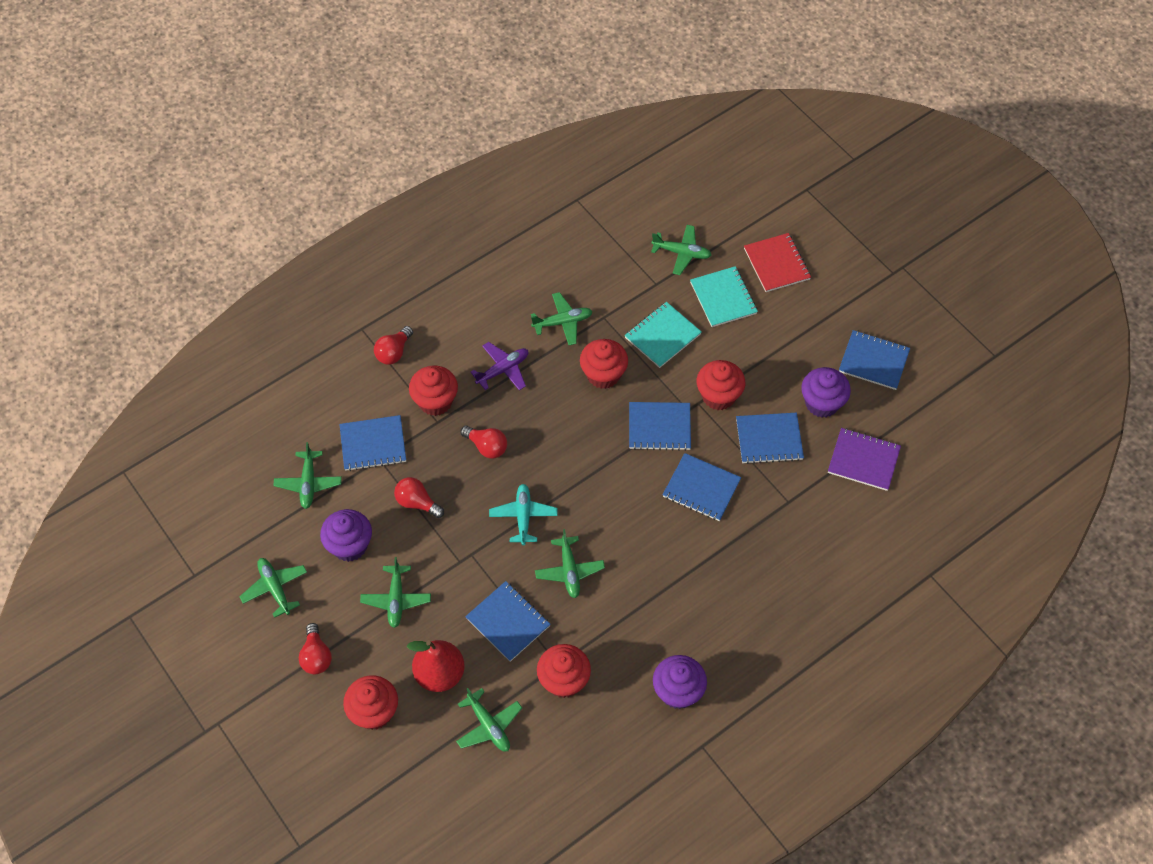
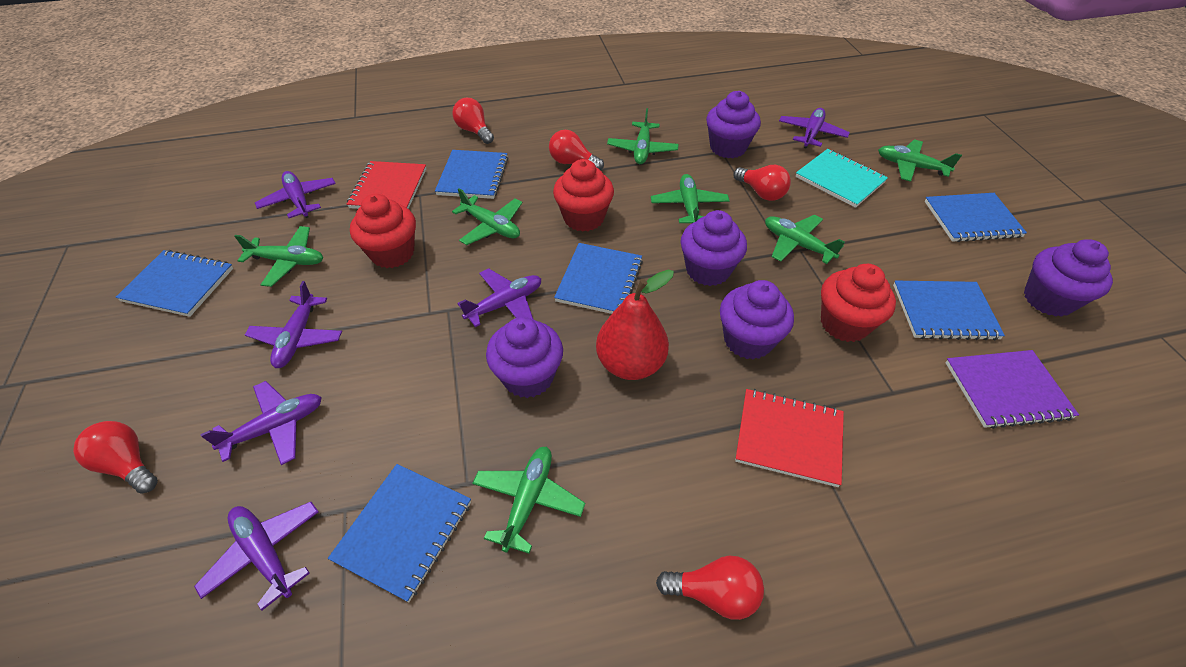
purple cupcake: 3 -> 5
purple plane: 1 -> 6
red cupcake: 5 -> 3
red light bulb: 4 -> 5
red notebook: 1 -> 2
turquoise notebook: 2 -> 1
turquoise plane: 1 -> 0

